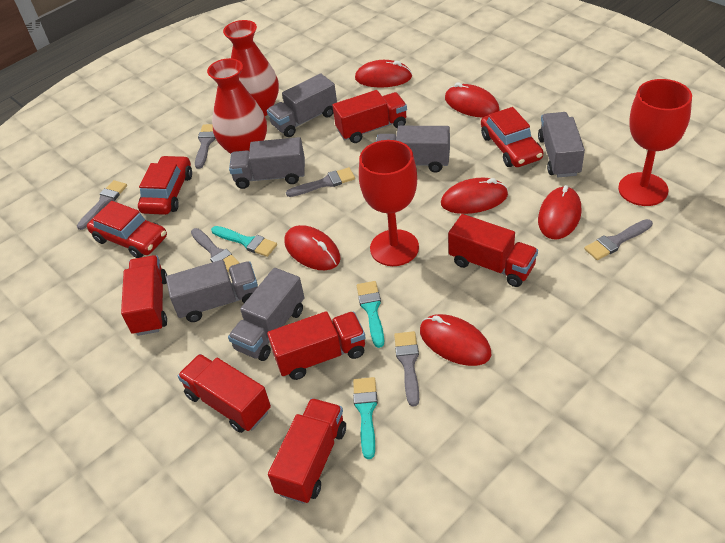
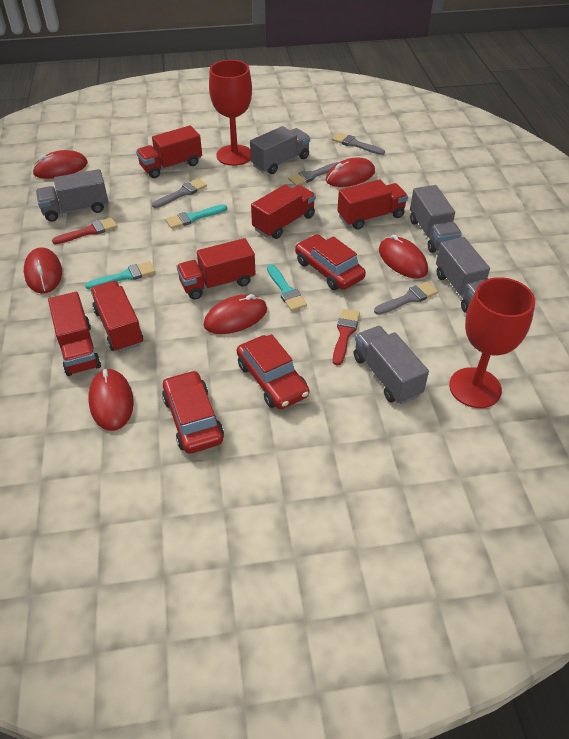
grey brush: 6 -> 4
grey truck: 6 -> 5
red brush: 0 -> 2
red vase: 2 -> 0

